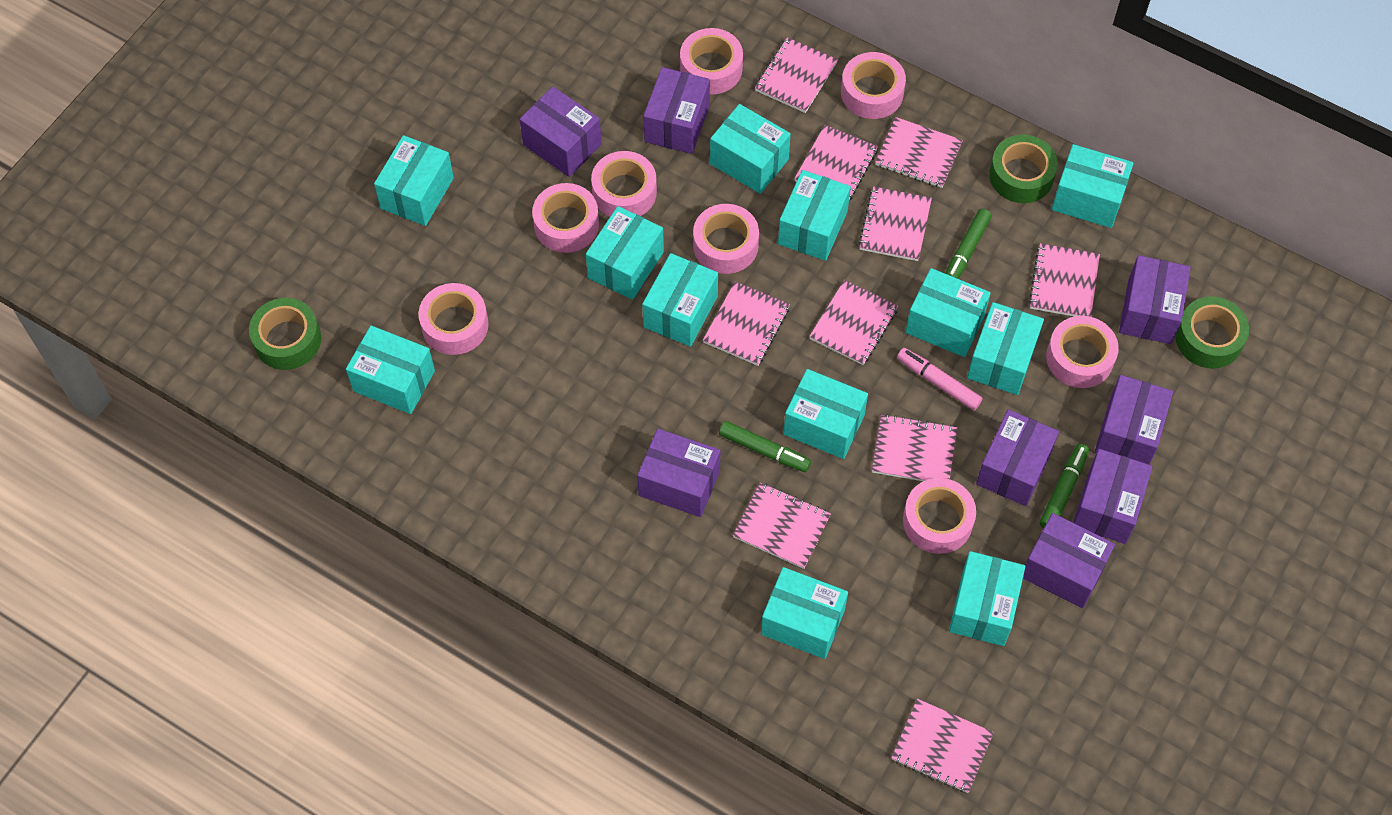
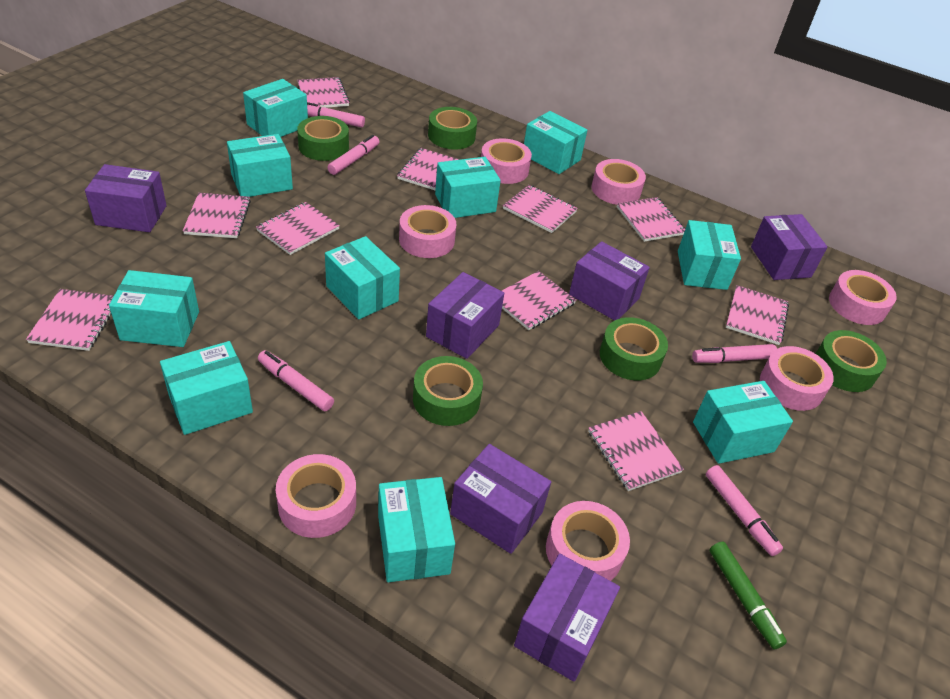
green marker: 3 -> 1
green tape: 3 -> 5
pink marker: 1 -> 5
pink tape: 8 -> 7
purple box: 8 -> 6
turquoise box: 12 -> 10

